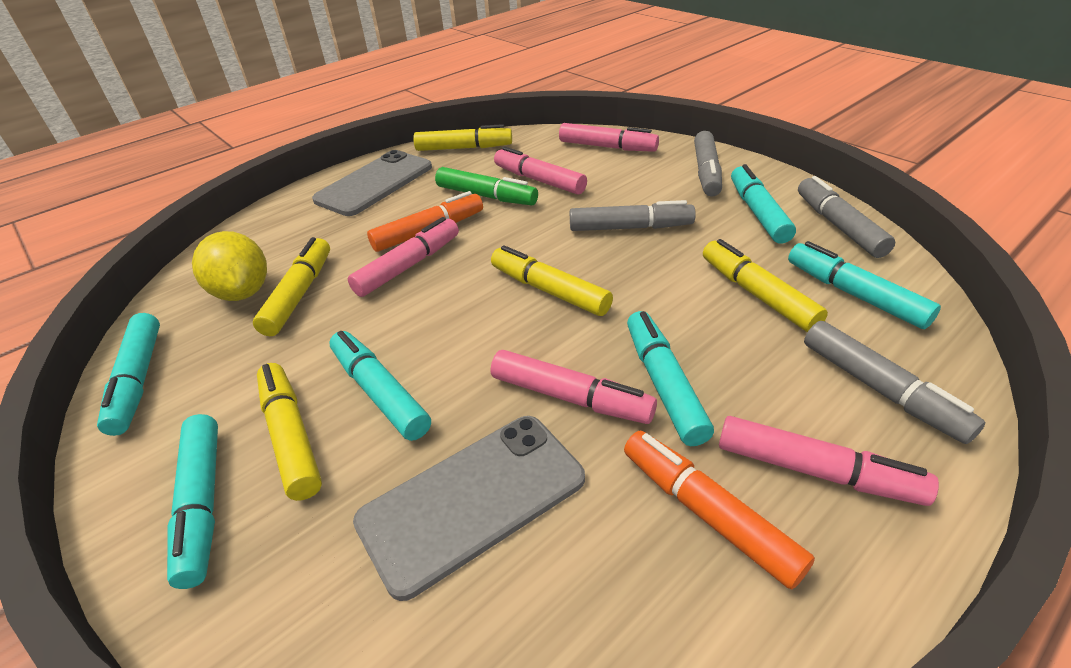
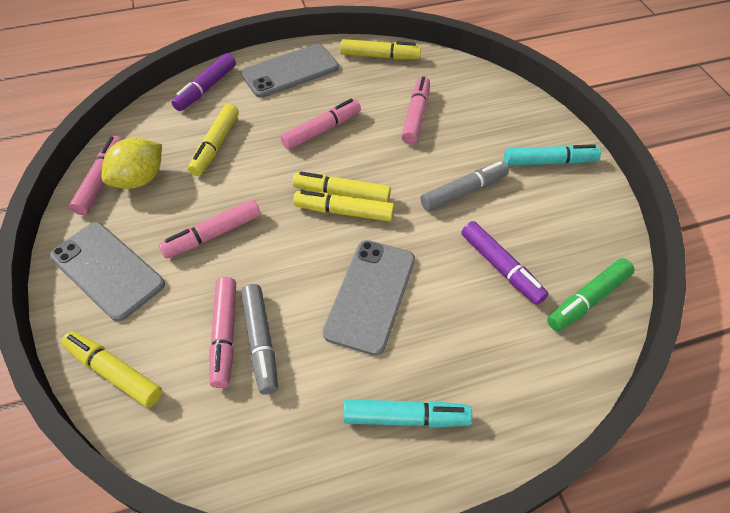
grey marker: 4 -> 2
grey phone: 2 -> 3
orange marker: 2 -> 0
purple marker: 0 -> 2
turquoise marker: 6 -> 2

